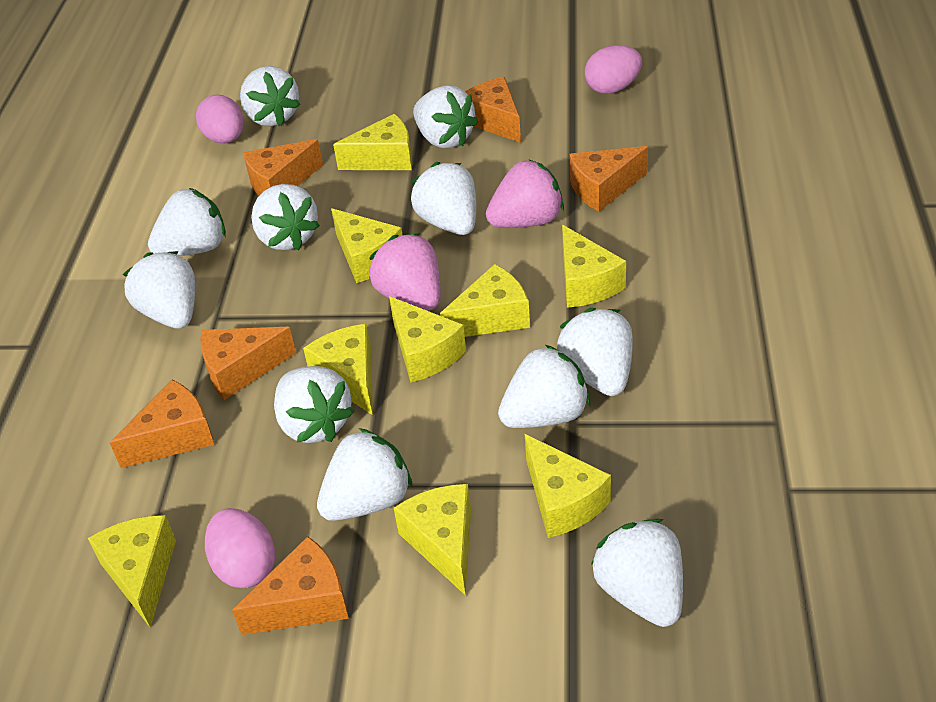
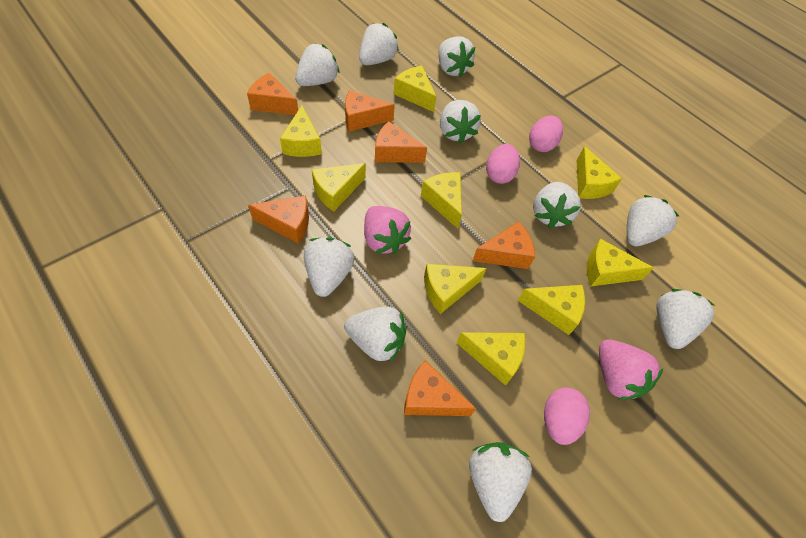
white strawberry: 11 -> 10

